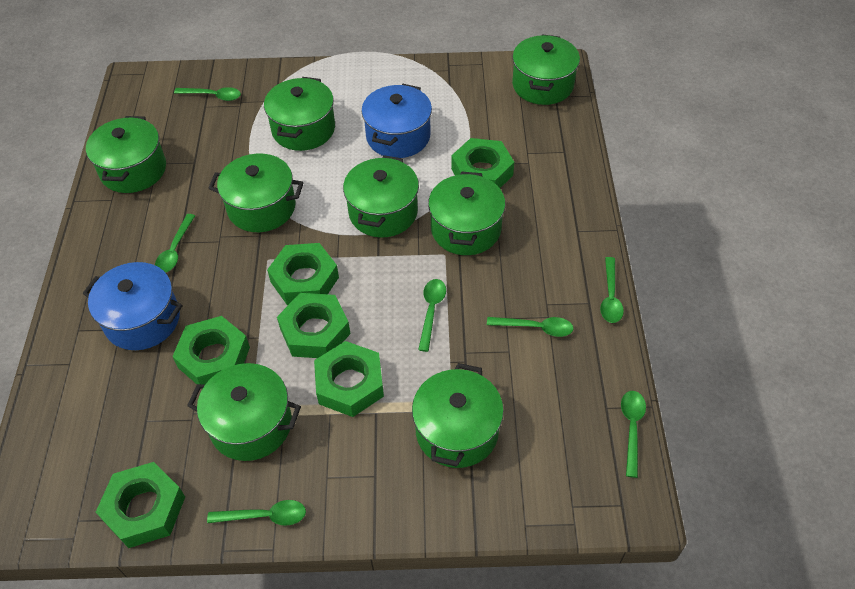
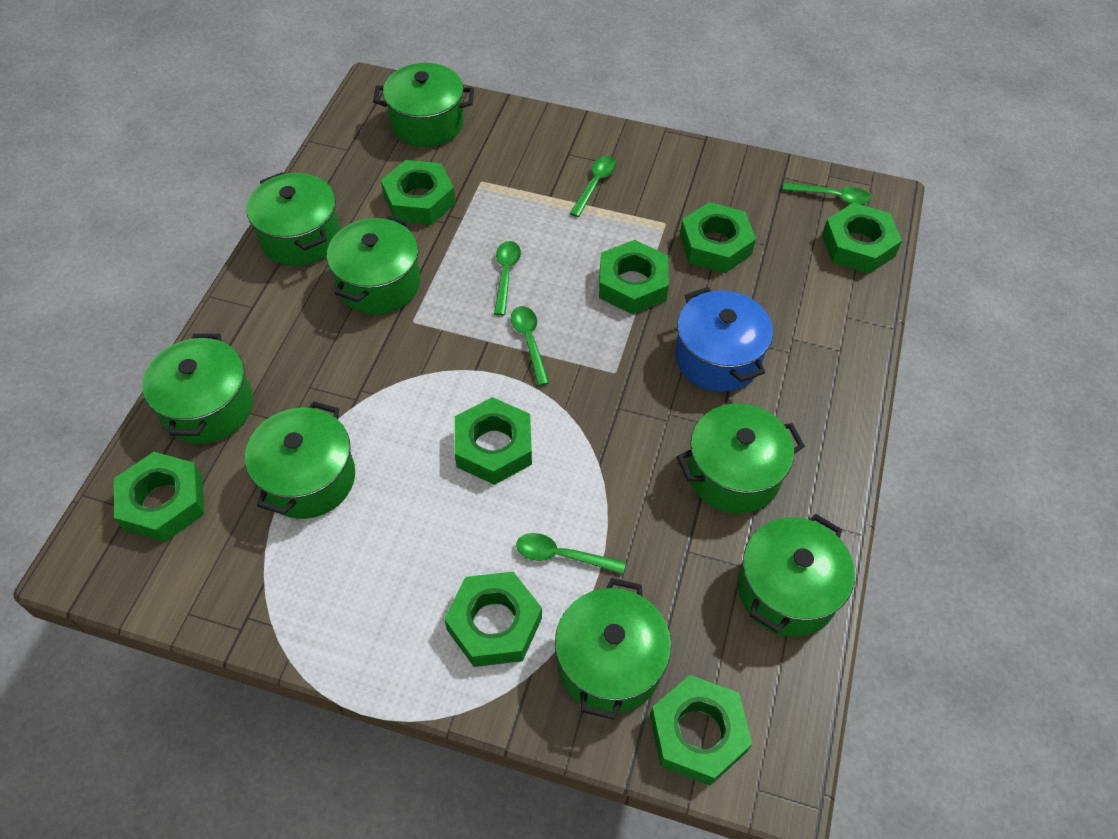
blue pot: 2 -> 1
green nut: 6 -> 8
green spoon: 7 -> 5

